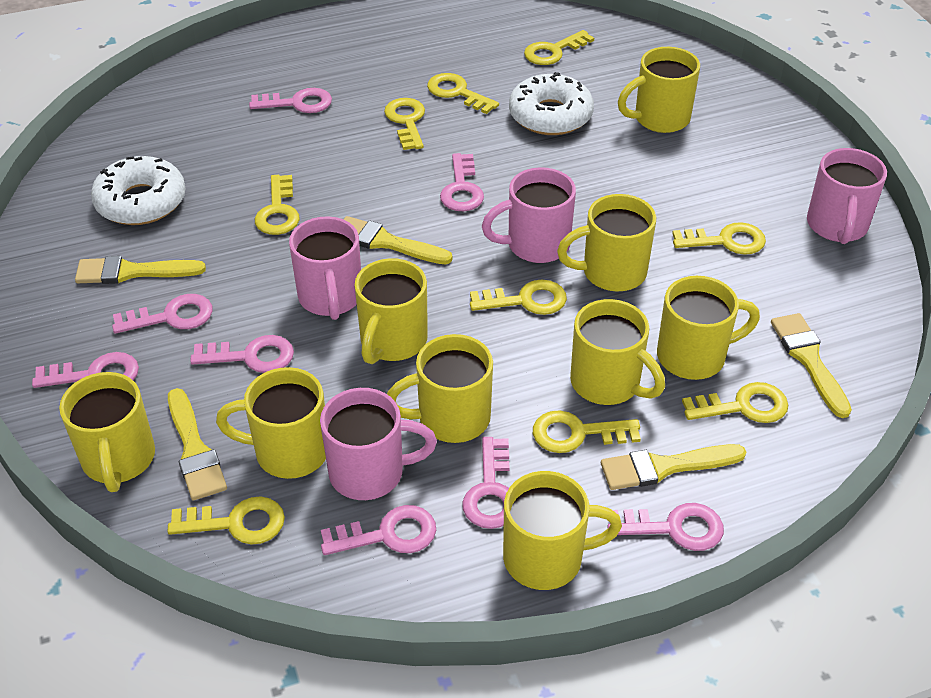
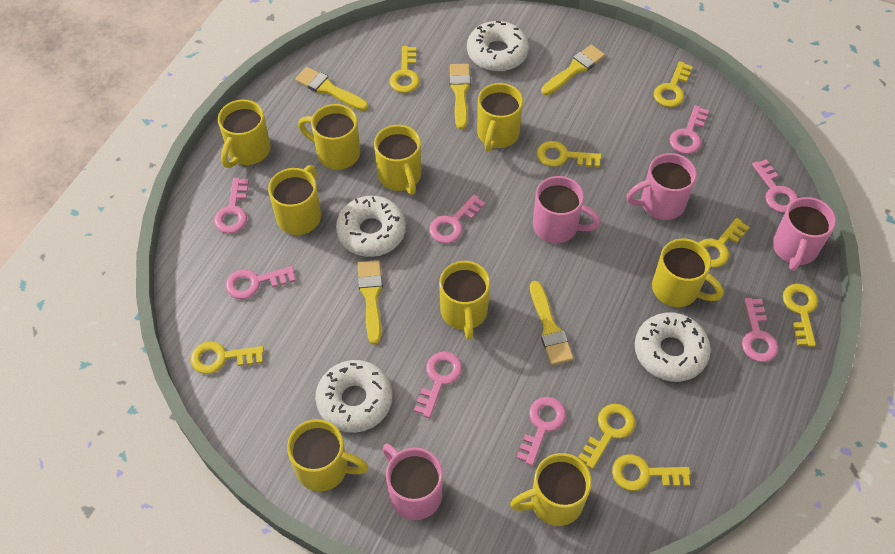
white donut: 2 -> 4
yellow key: 9 -> 8

